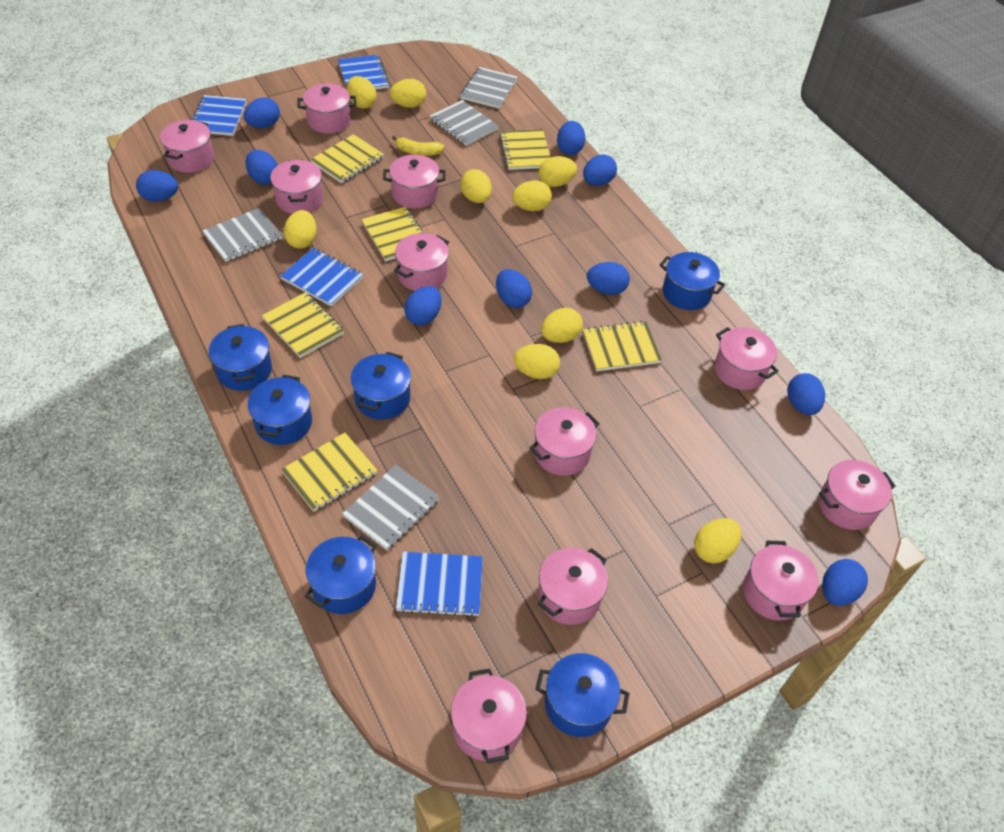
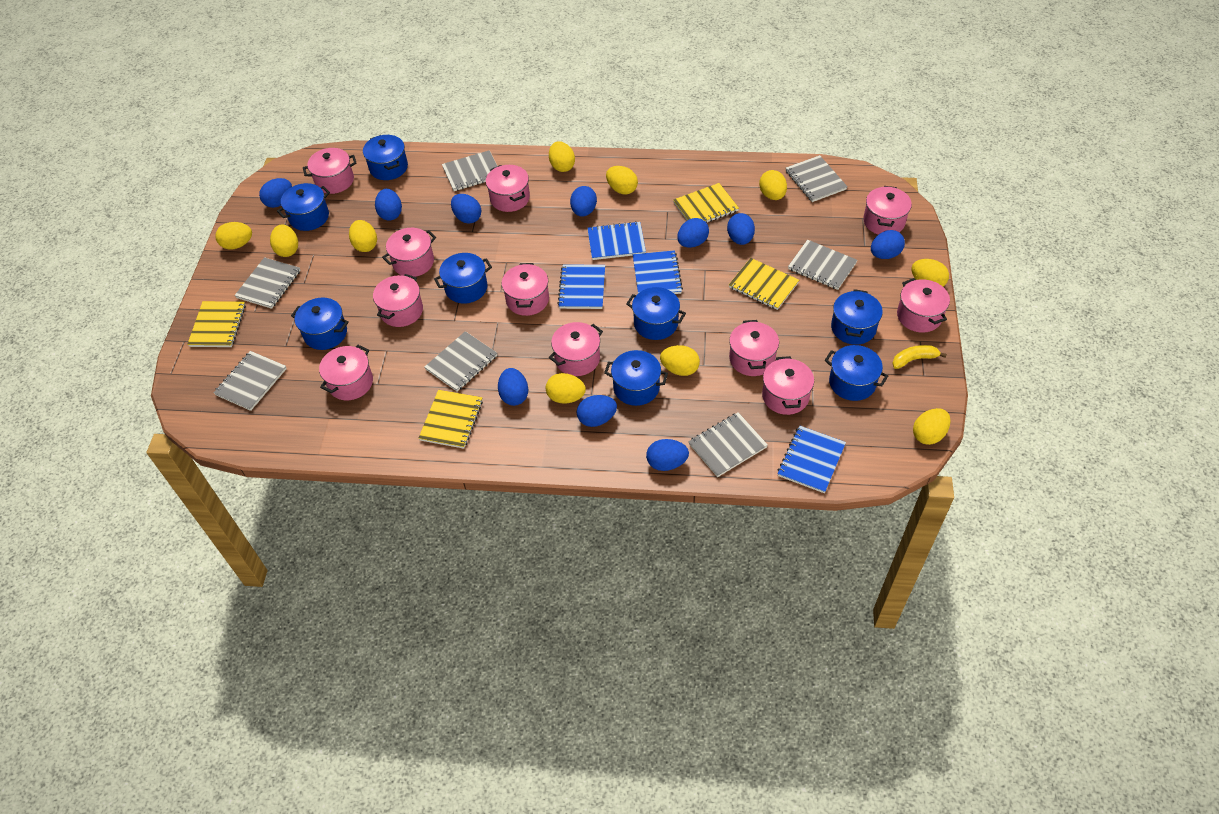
blue pot: 6 -> 8
grey notebook: 4 -> 7
yellow egg: 9 -> 10
yellow notebook: 6 -> 4

